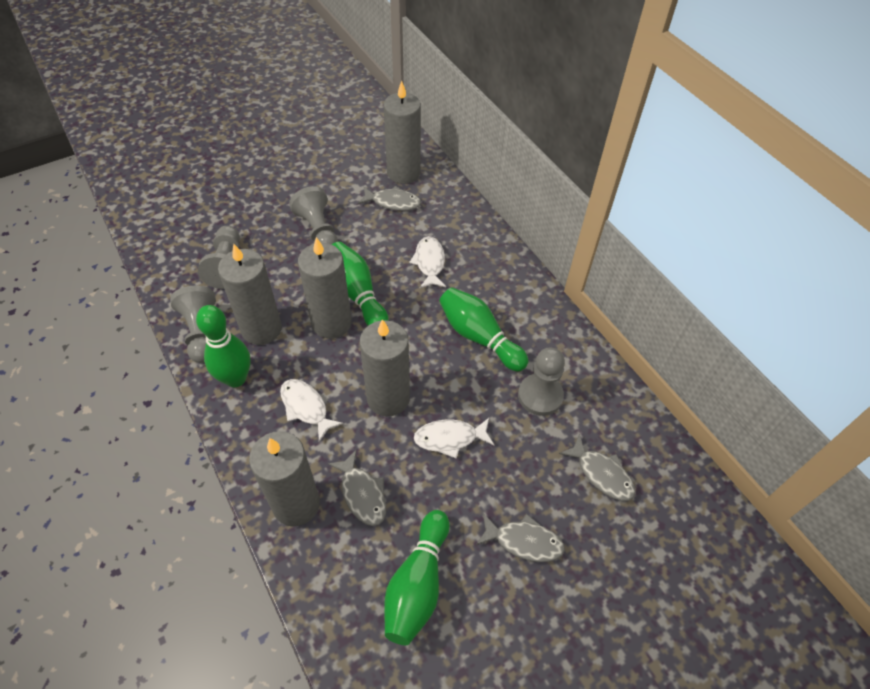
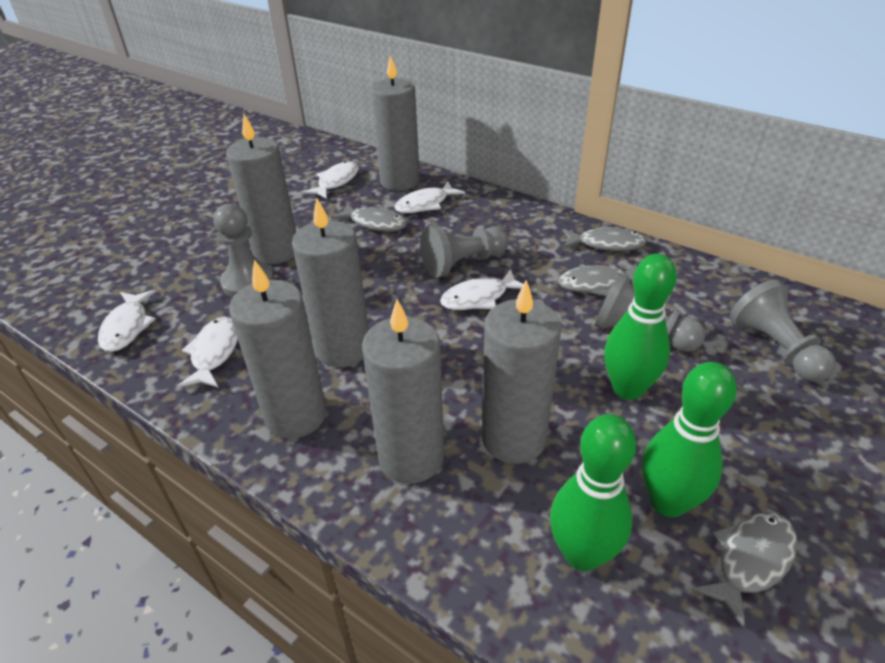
green bowling pin: 4 -> 3
grey candle: 5 -> 6
white fish: 3 -> 5

